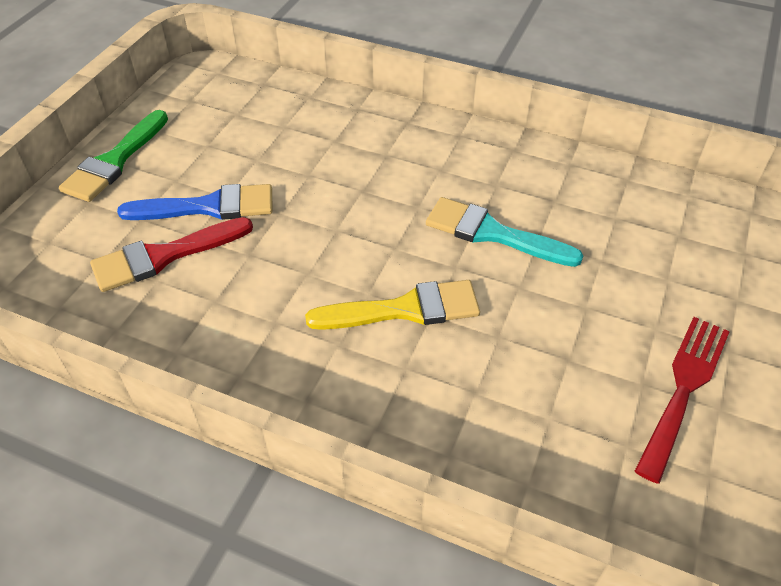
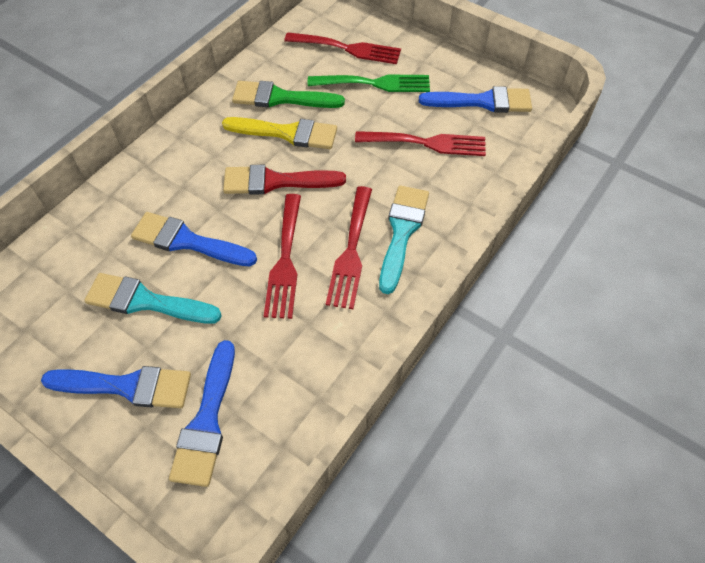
blue brush: 1 -> 4
green fork: 0 -> 1
red fork: 1 -> 4
turquoise brush: 1 -> 2

